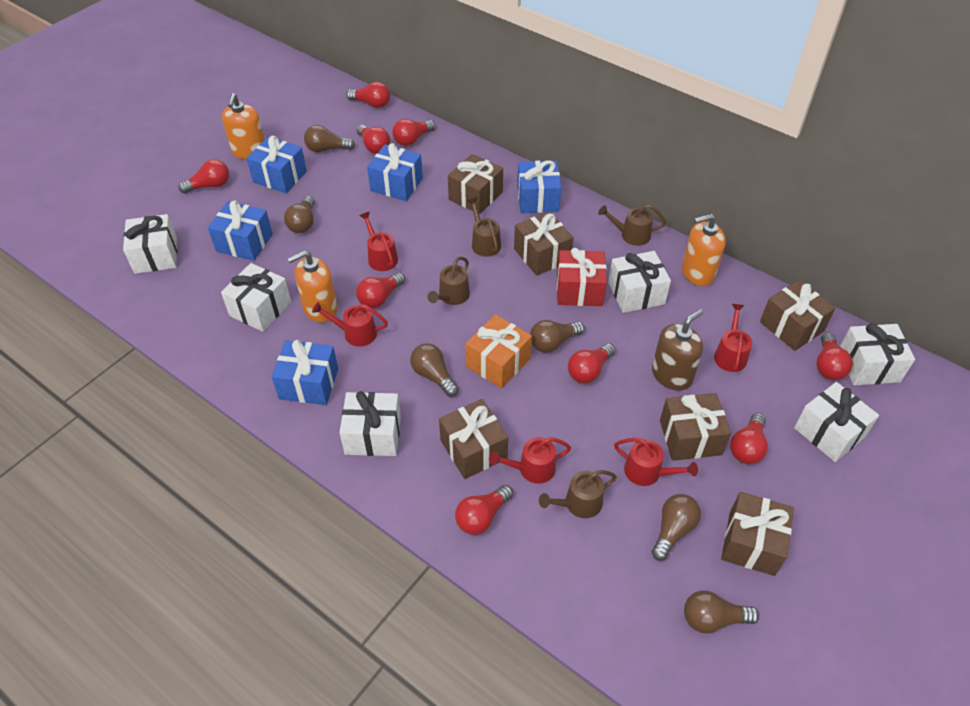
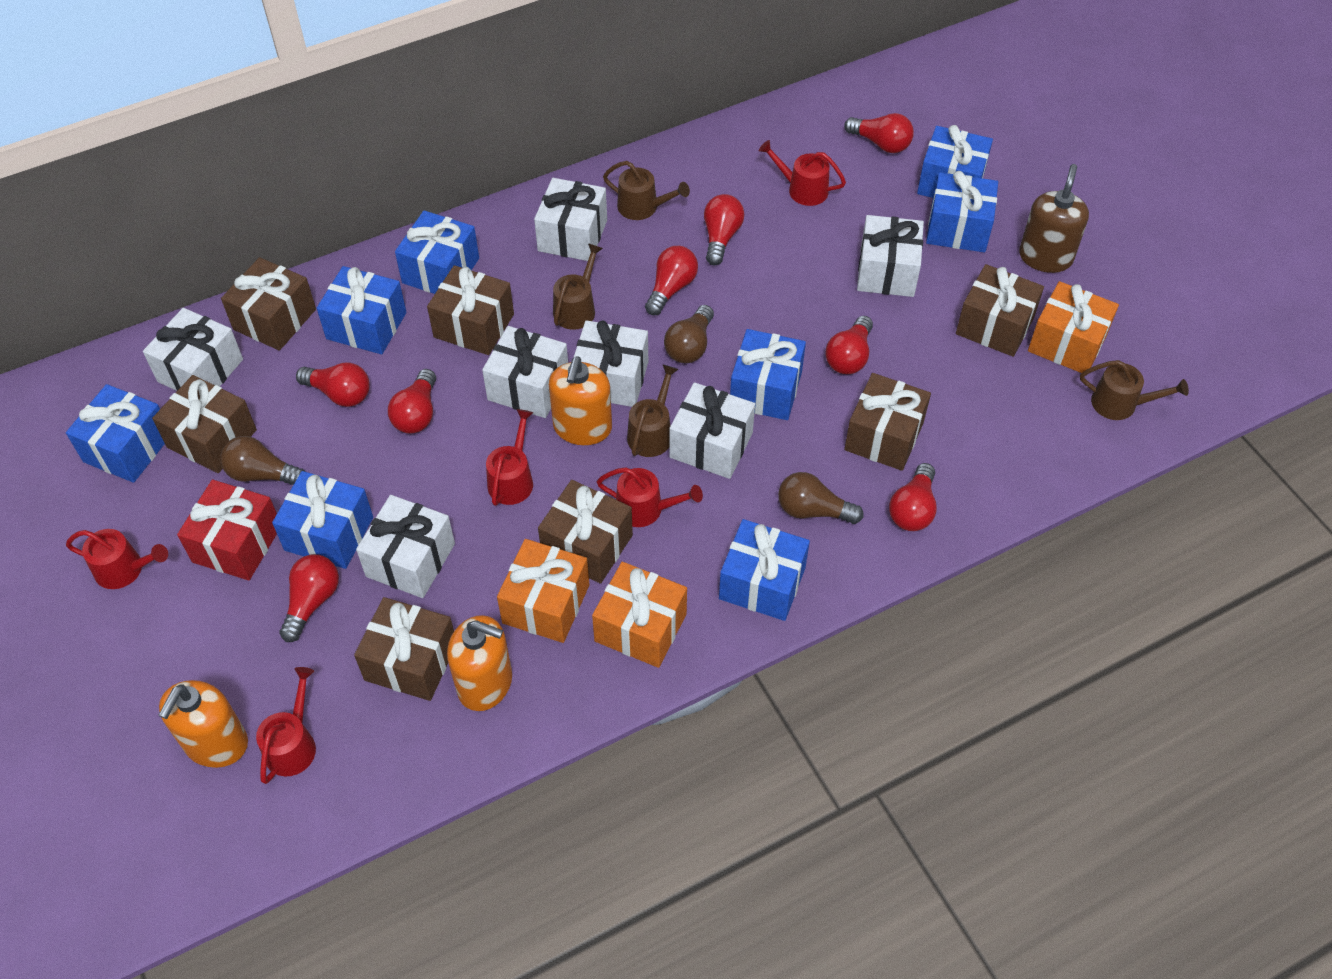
blue gift: 5 -> 8
brown gift: 6 -> 7
brown light bulb: 6 -> 3
orange gift: 1 -> 3
red light bulb: 9 -> 8
white gift: 6 -> 7

